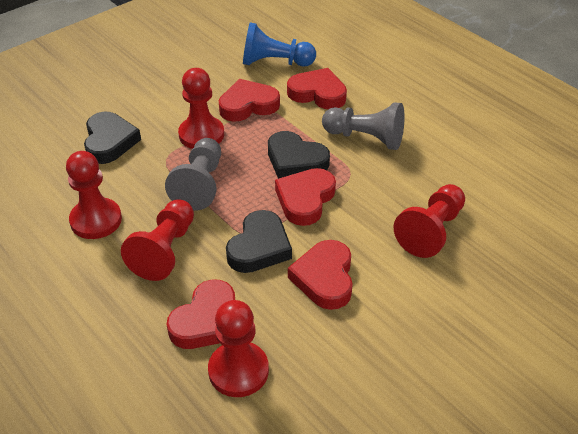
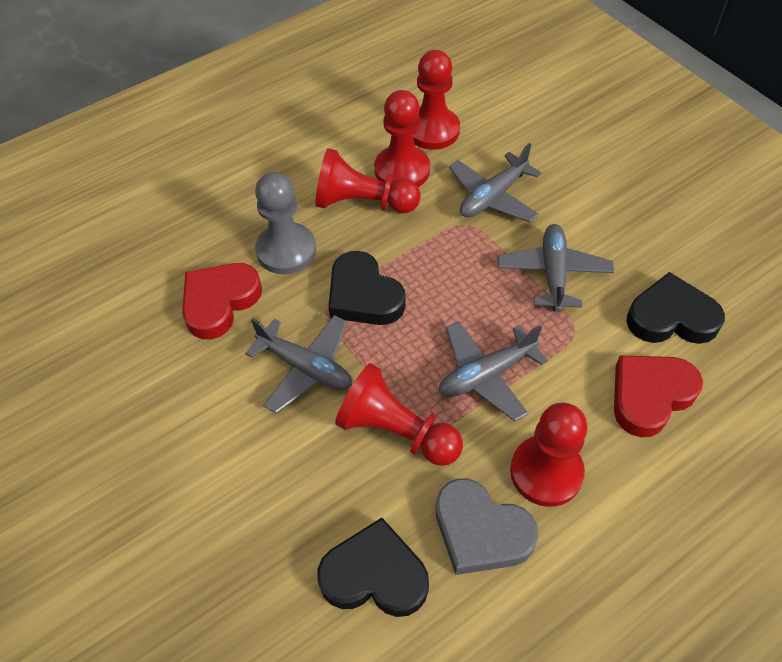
blue pawn: 1 -> 0
grey heart: 0 -> 1
grey pawn: 2 -> 1
grey plane: 0 -> 4
red heart: 5 -> 2

